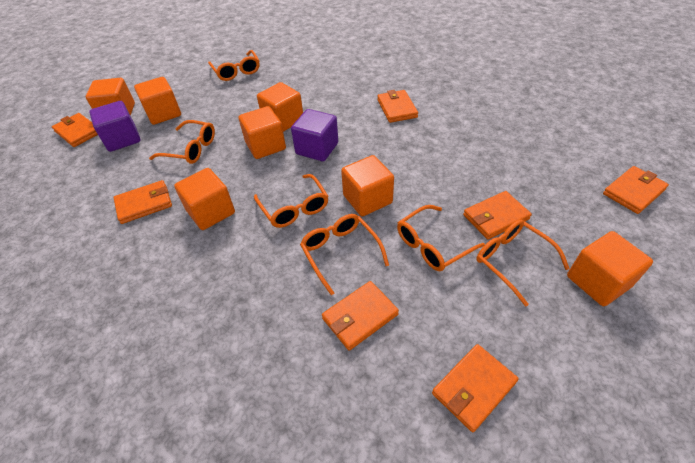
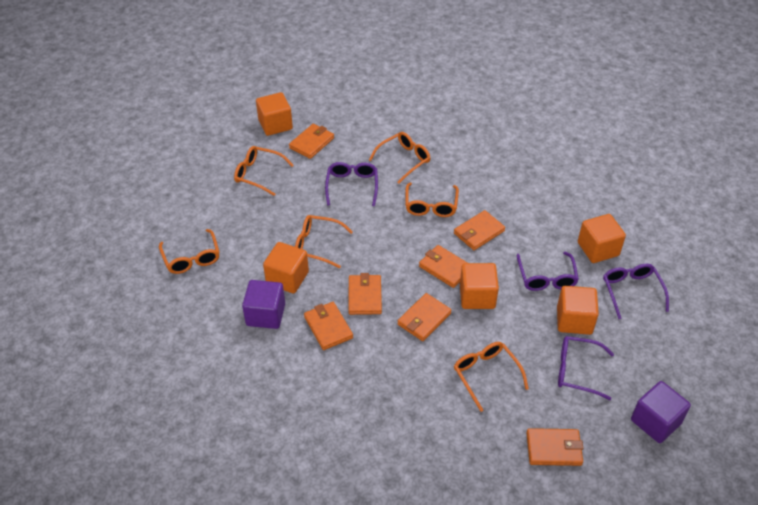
orange cube: 7 -> 5
purple glasses: 0 -> 4

